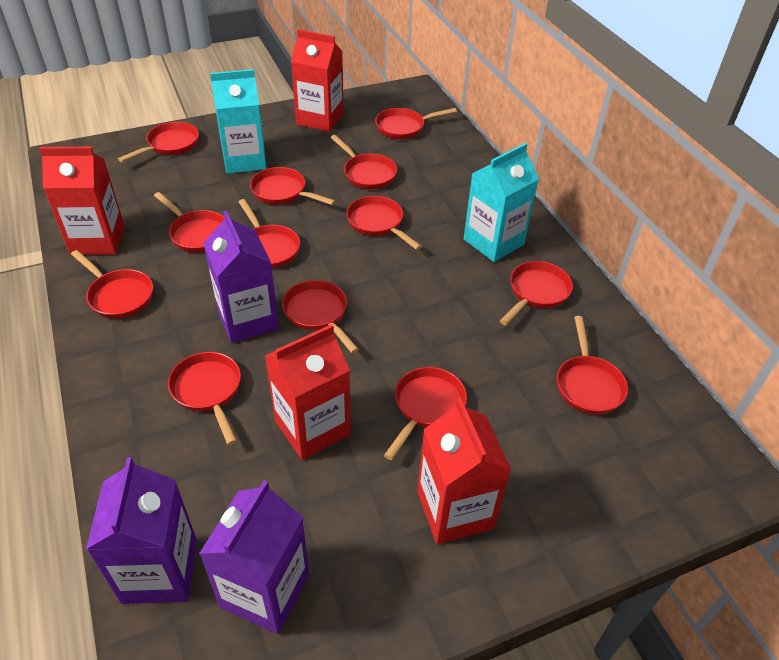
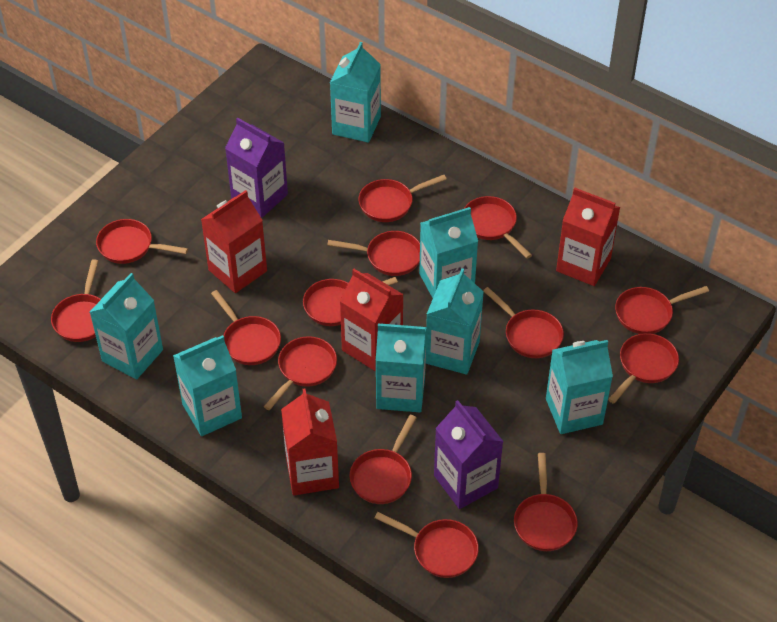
purple carton: 3 -> 2
red pan: 13 -> 14
turquoise carton: 2 -> 7

